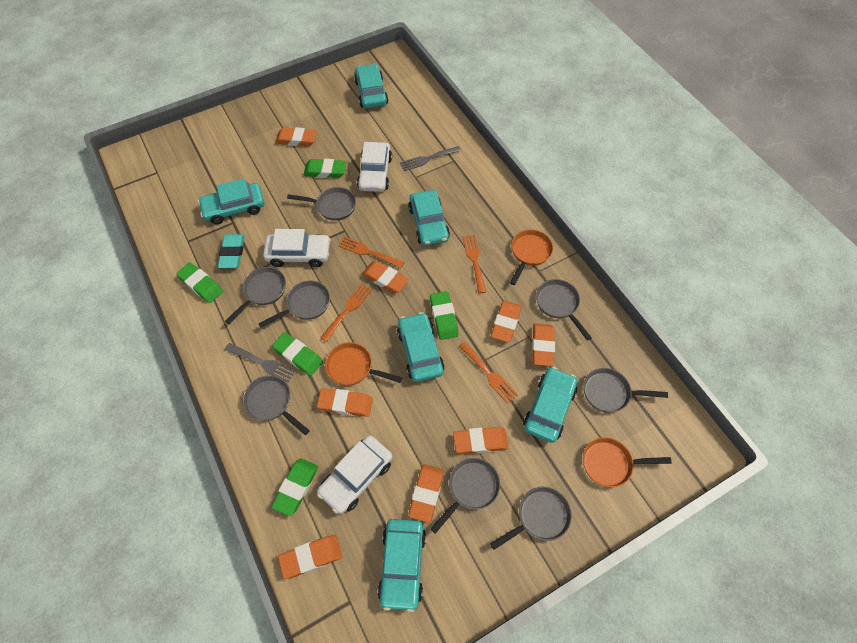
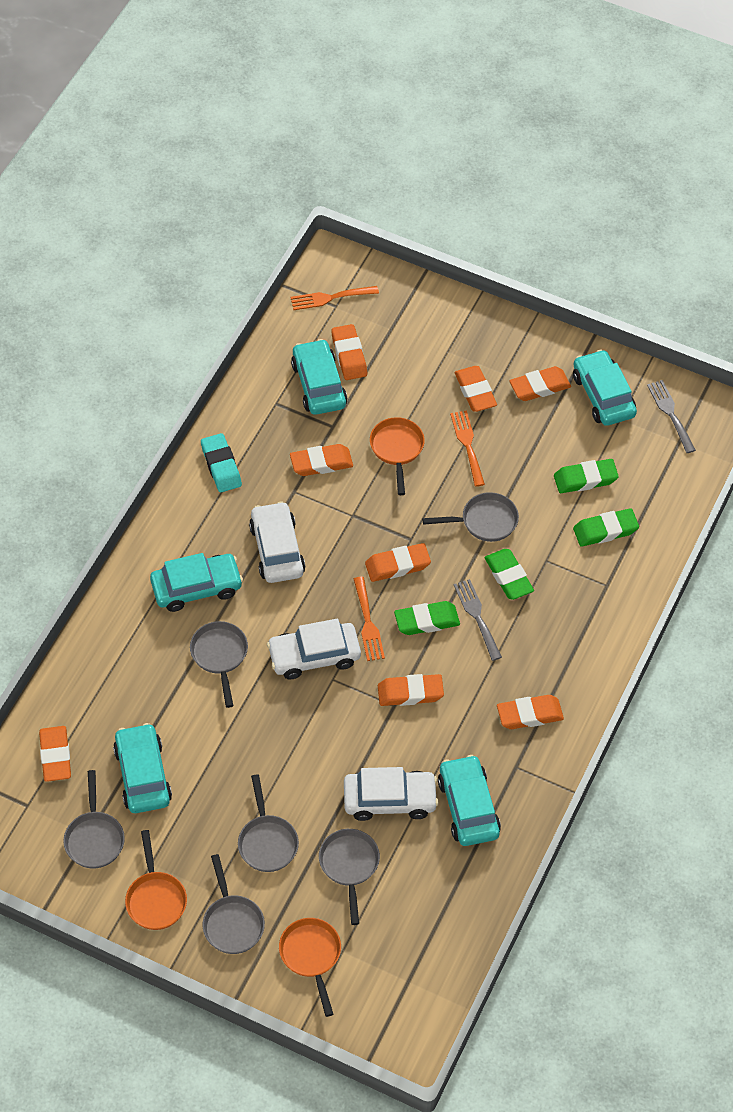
green eraser: 5 -> 4
grey pan: 8 -> 6
orange fork: 4 -> 3
turquoise car: 6 -> 5

